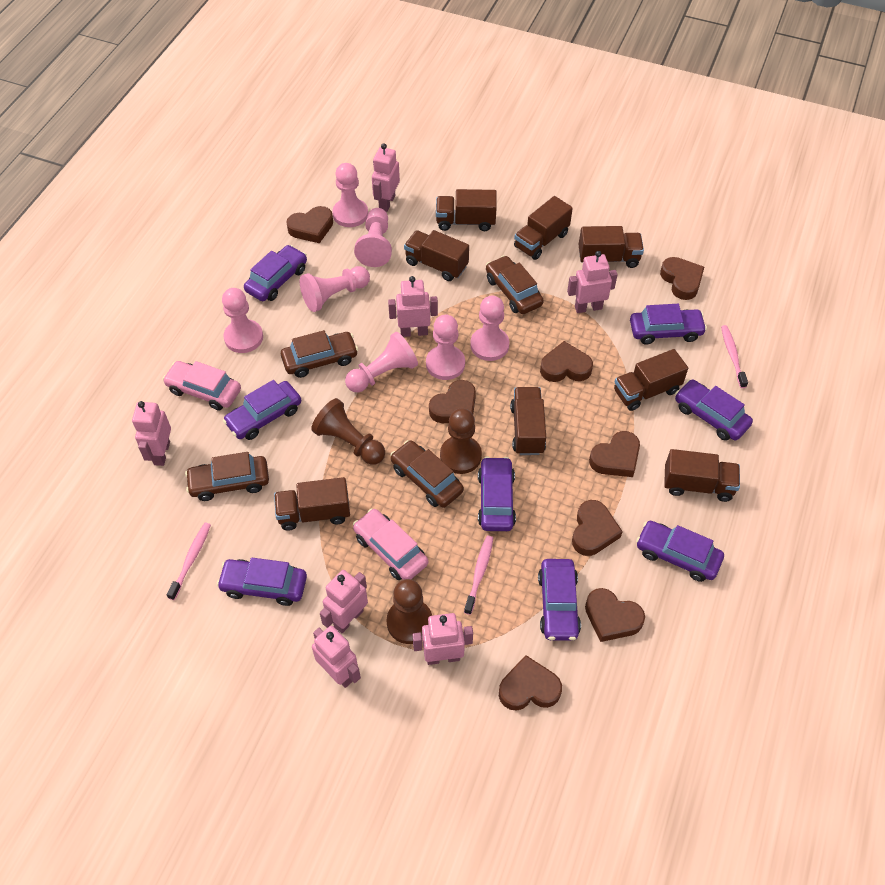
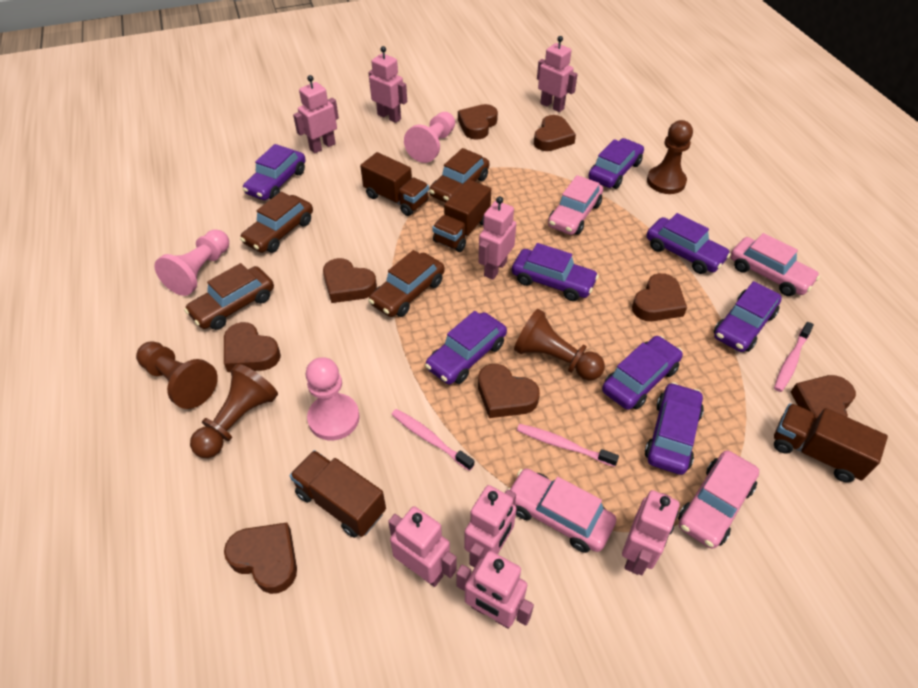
brown pawn: 3 -> 4
brown truck: 8 -> 4
pink car: 2 -> 4
pink pawn: 7 -> 3
pink robot: 7 -> 8

